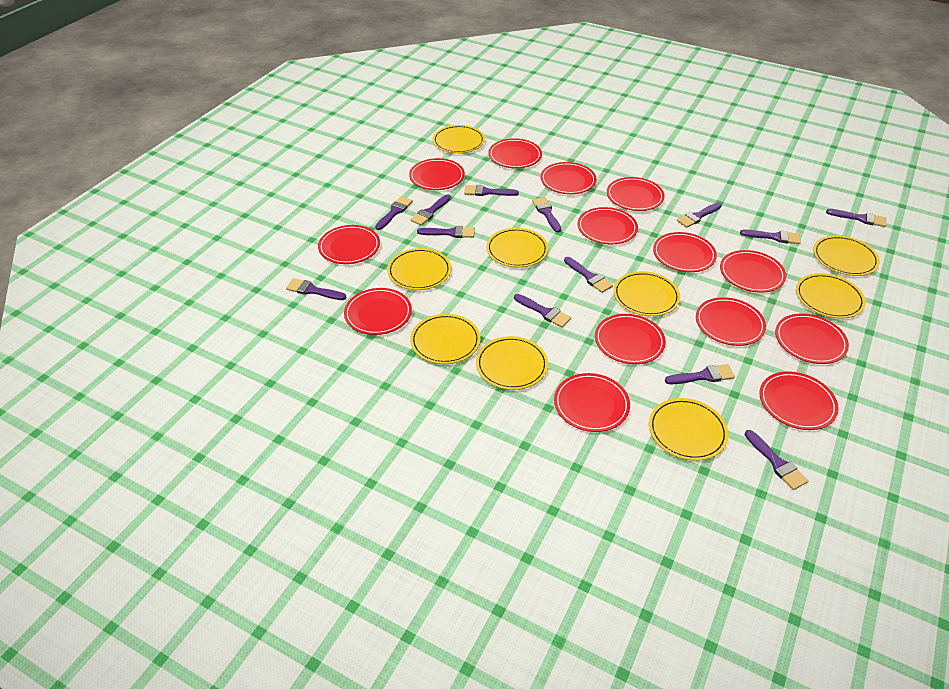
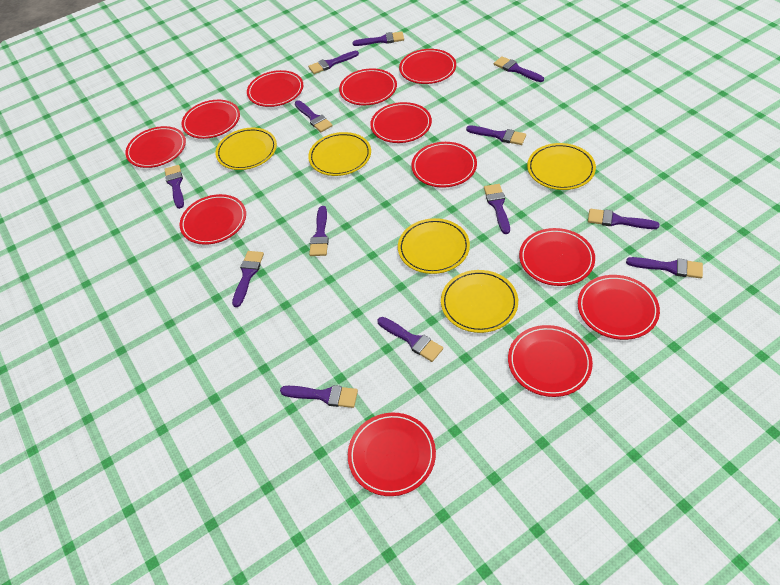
red plate: 14 -> 12
yellow plate: 9 -> 5

